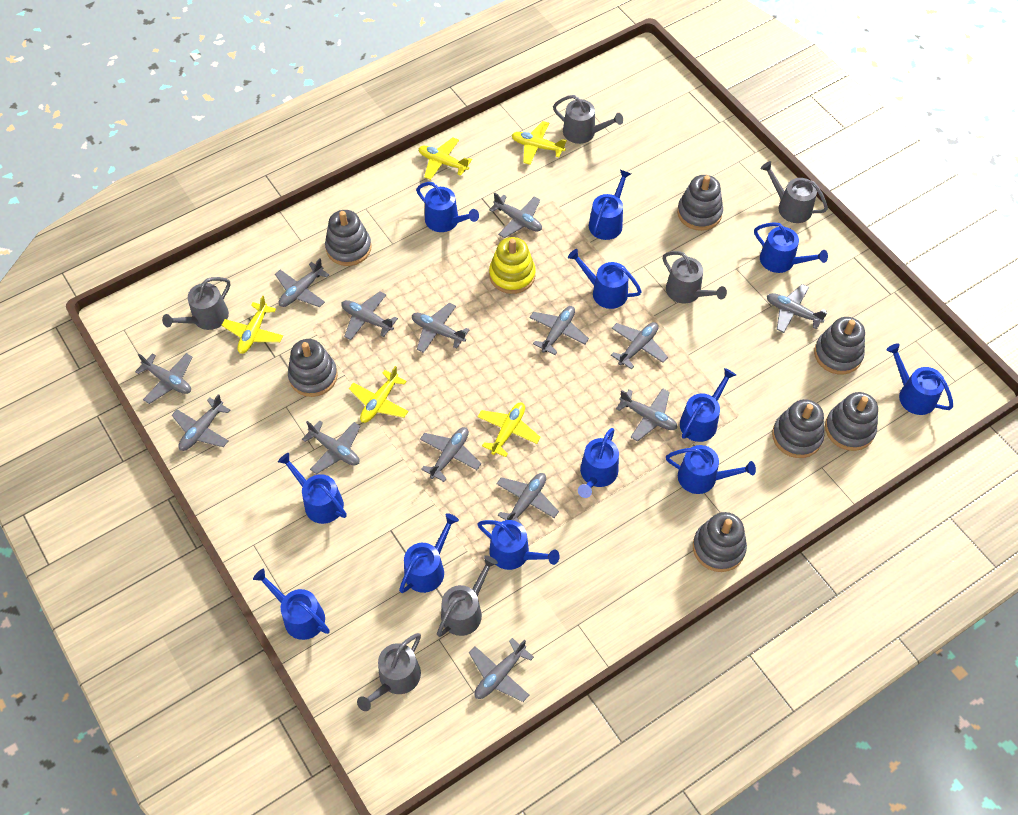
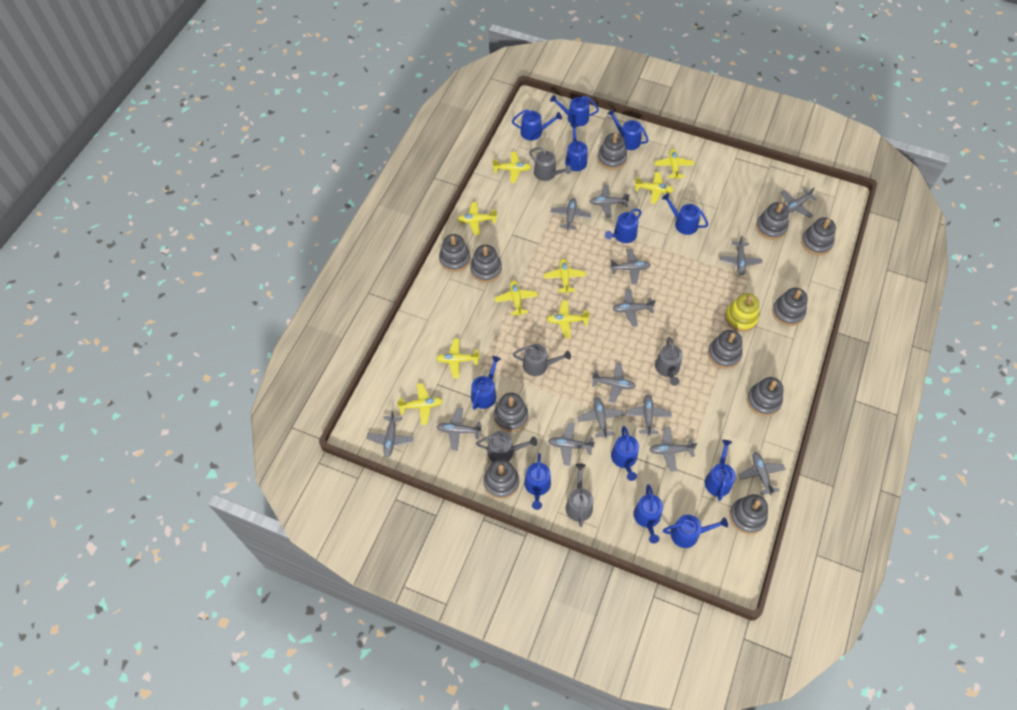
grey stacking toy: 7 -> 11
grey watering can: 6 -> 5
yellow plane: 5 -> 9

